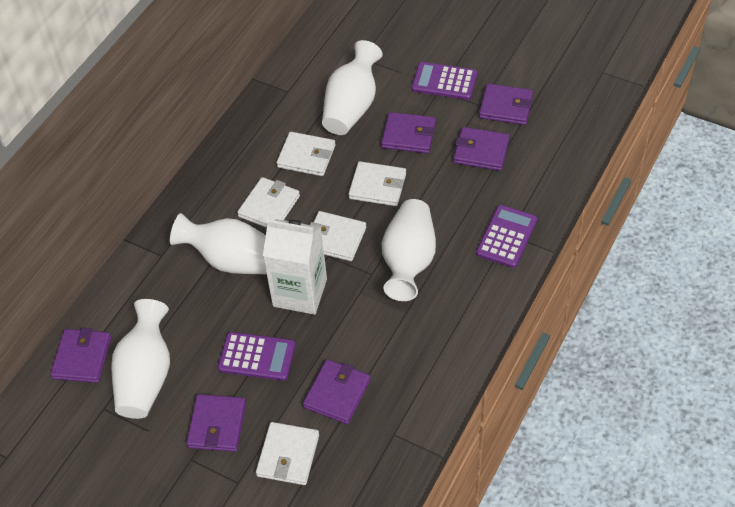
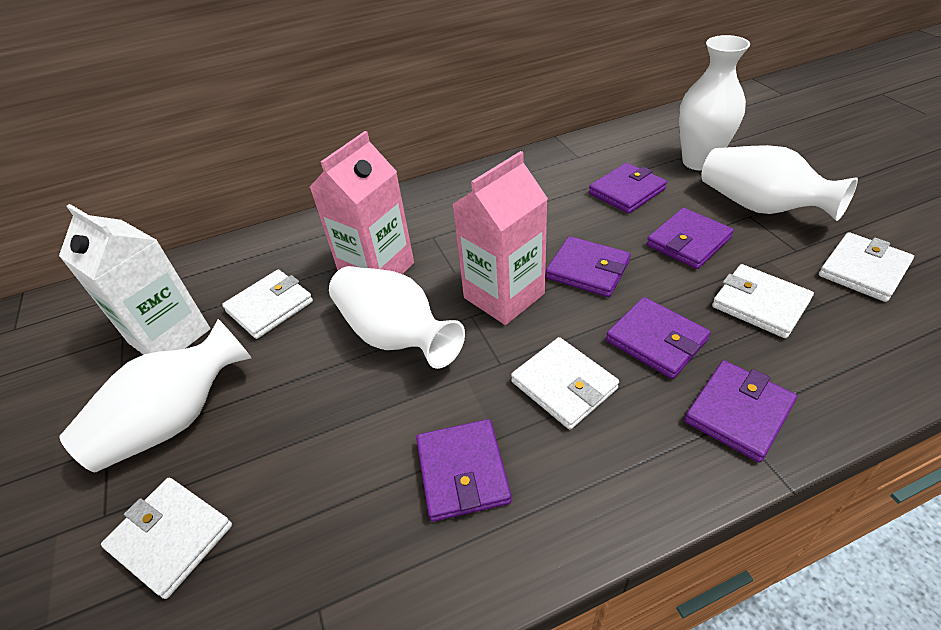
pink carton: 0 -> 2
purple calculator: 3 -> 0

